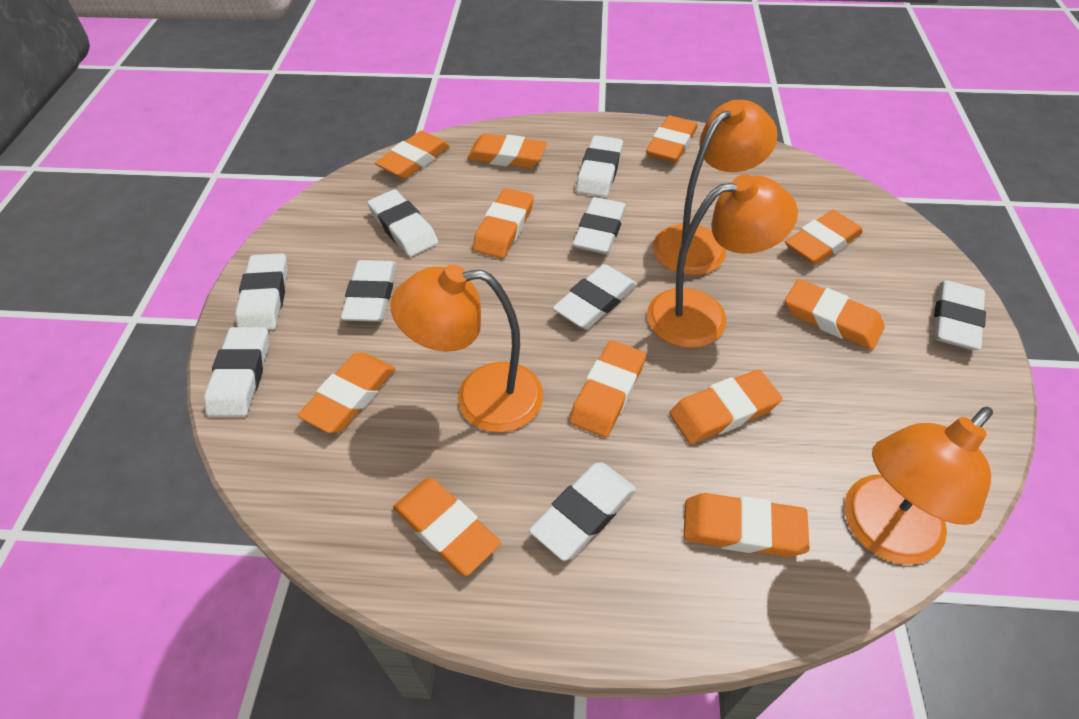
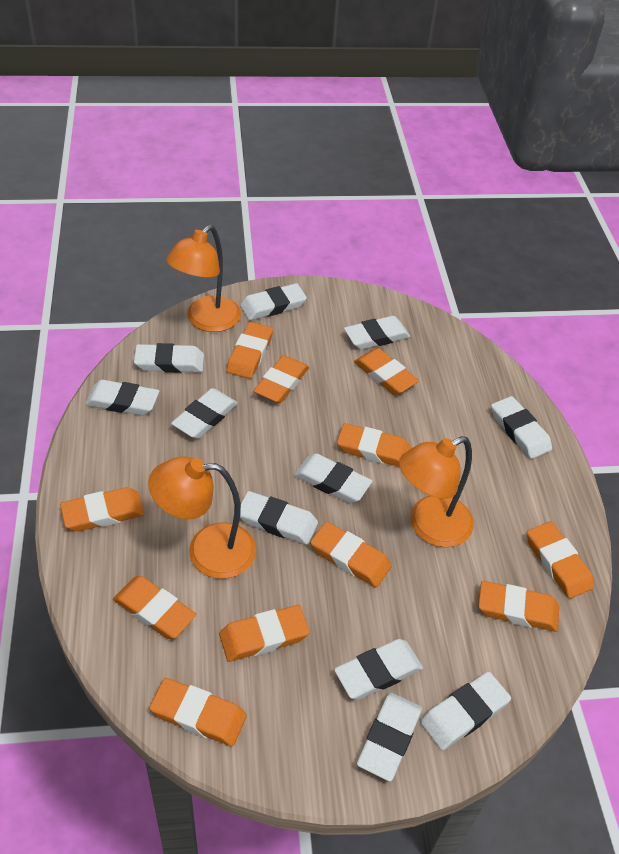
orange lamp: 4 -> 3
white eraser: 9 -> 11

